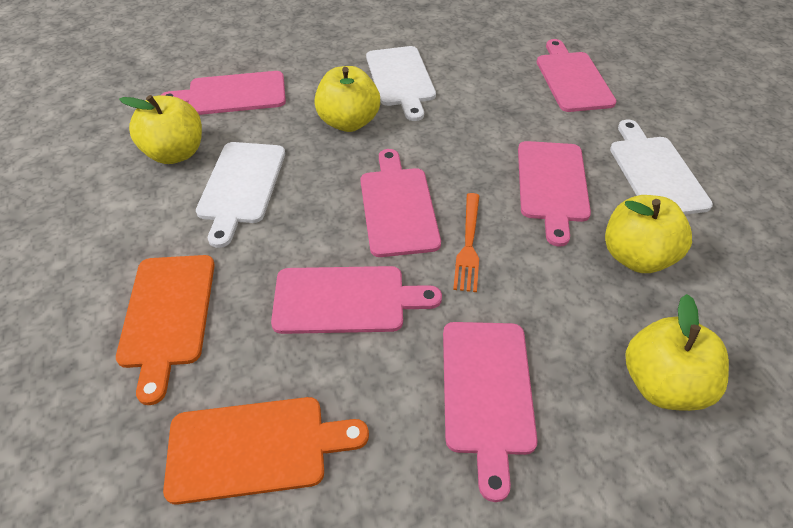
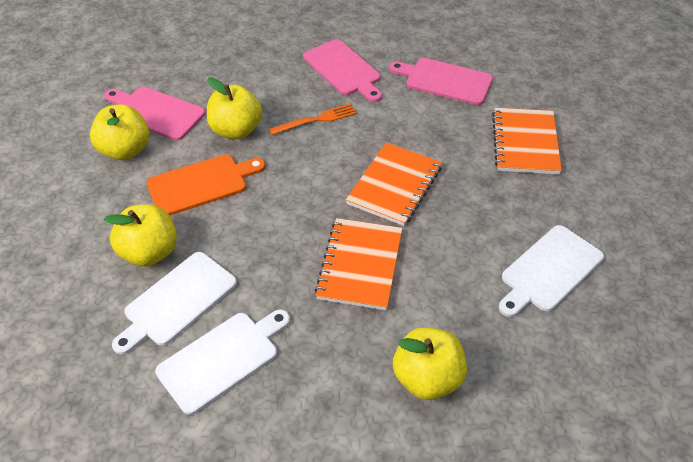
orange cutting board: 2 -> 1
orange notebook: 0 -> 3
pink cutting board: 6 -> 3

